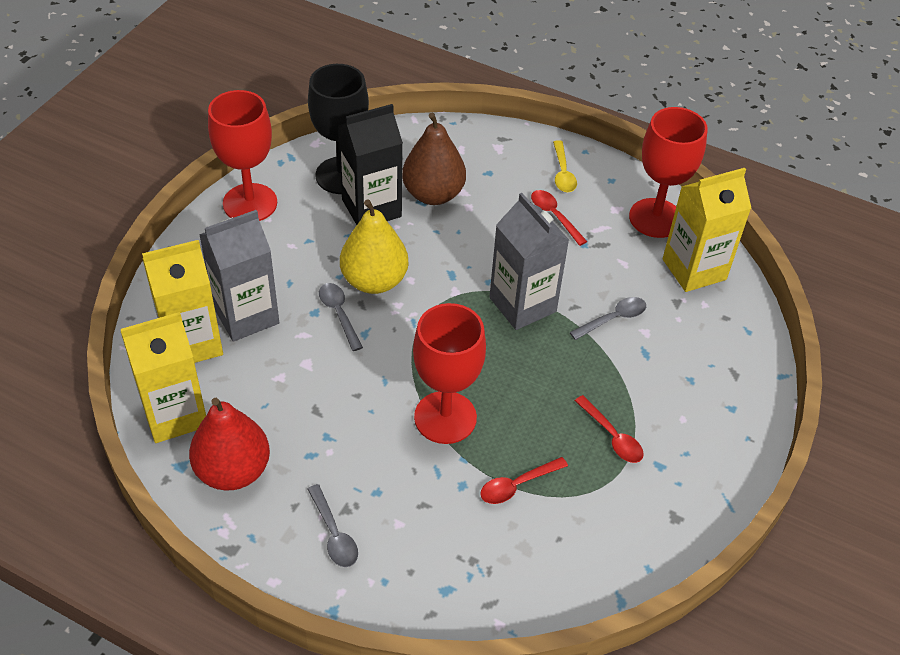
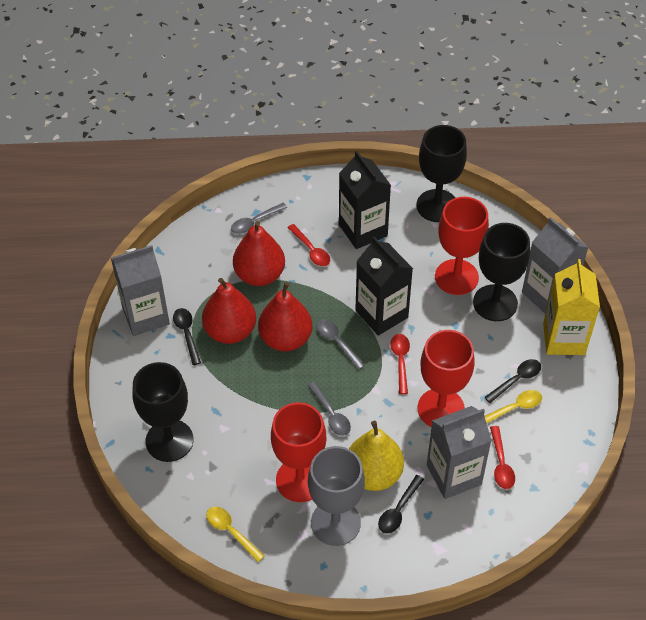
black carton: 1 -> 2
black goblet: 1 -> 3
black spoon: 0 -> 3
brown pear: 1 -> 0
grey carton: 2 -> 3
grey goblet: 0 -> 1
red pear: 1 -> 3
yellow carton: 3 -> 1
yellow spoon: 1 -> 2

